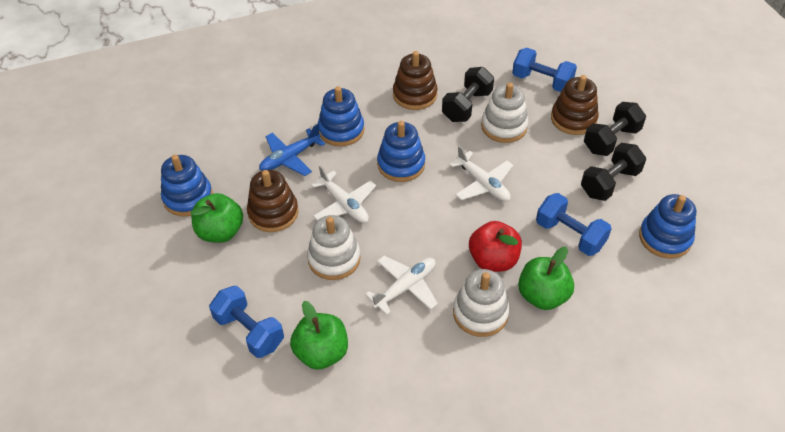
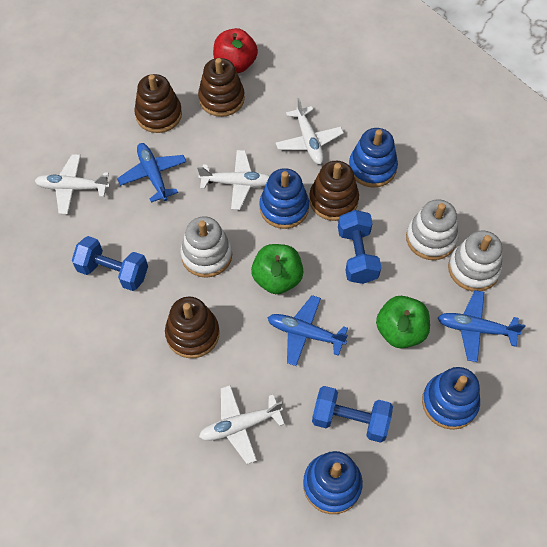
black dumbbell: 3 -> 0
blue plane: 1 -> 3
brown stacking toy: 3 -> 4
green apple: 3 -> 2
white plane: 3 -> 4

